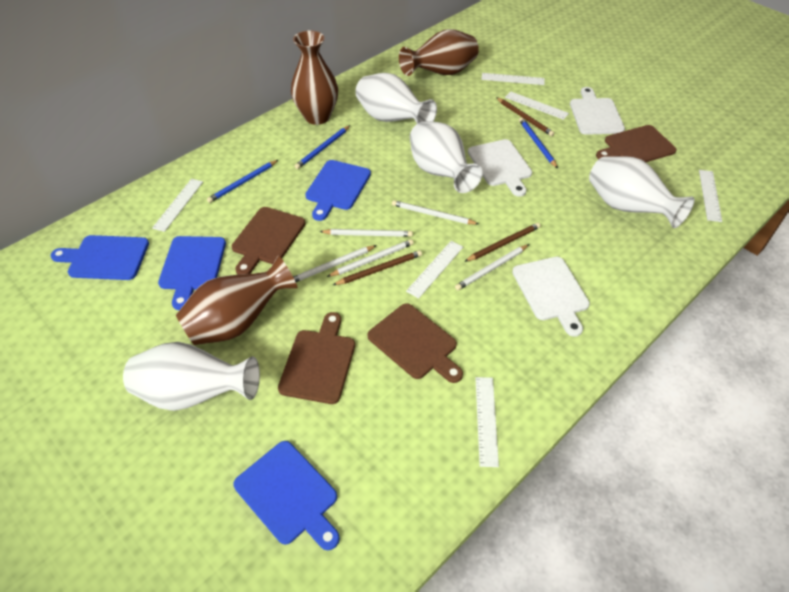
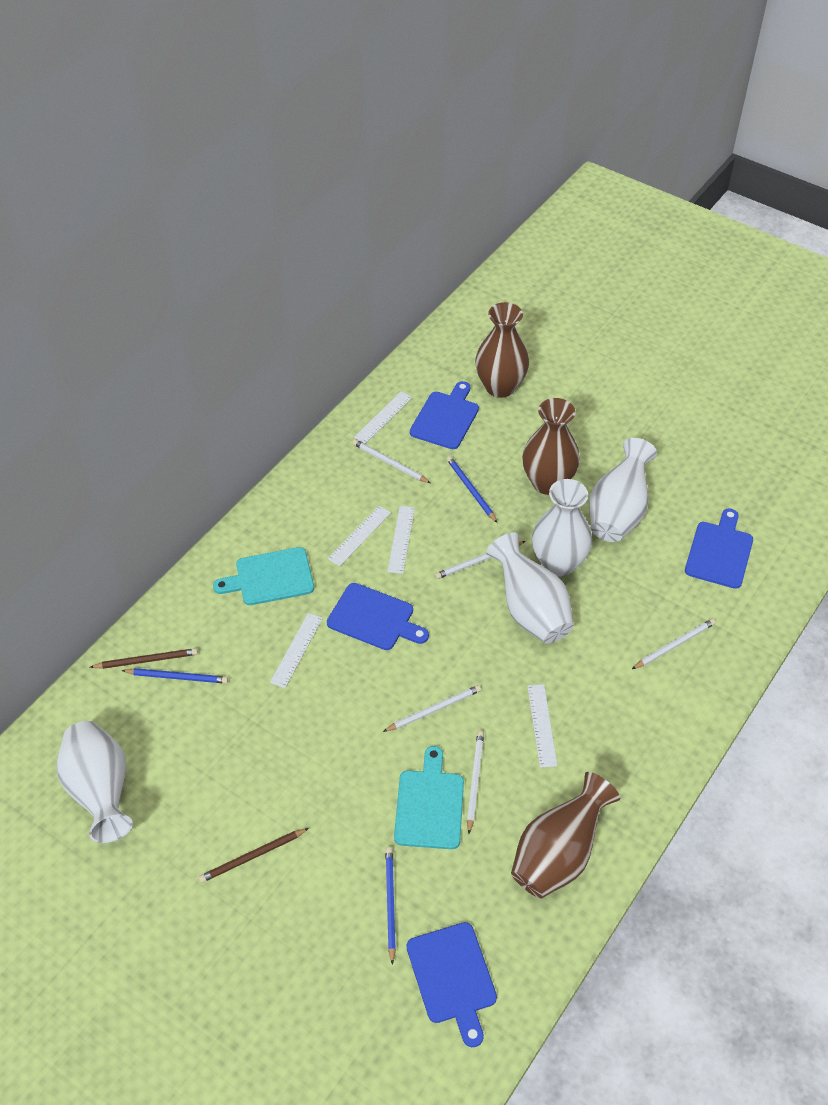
brown cutting board: 4 -> 0
brown pencil: 3 -> 2
turquoise cutting board: 0 -> 2
white cutting board: 3 -> 0
white ruler: 6 -> 5

